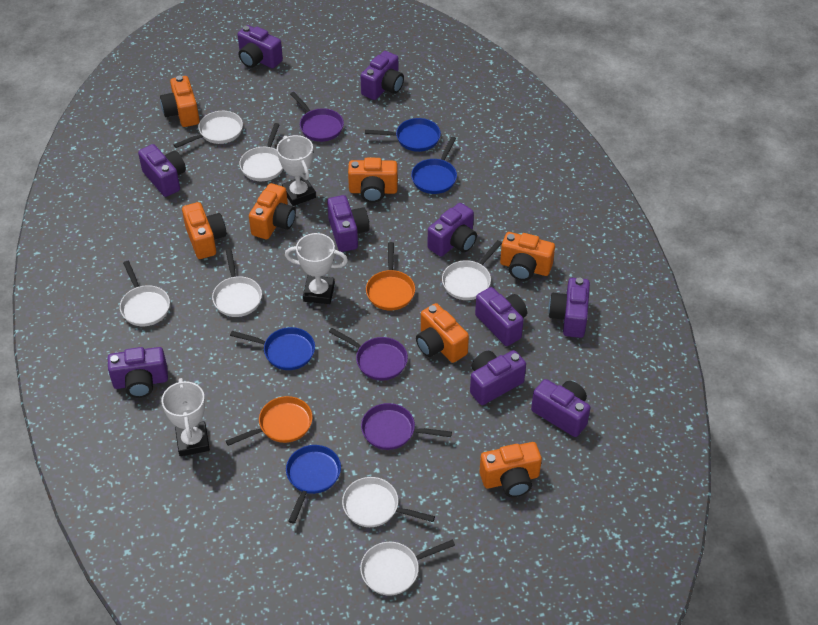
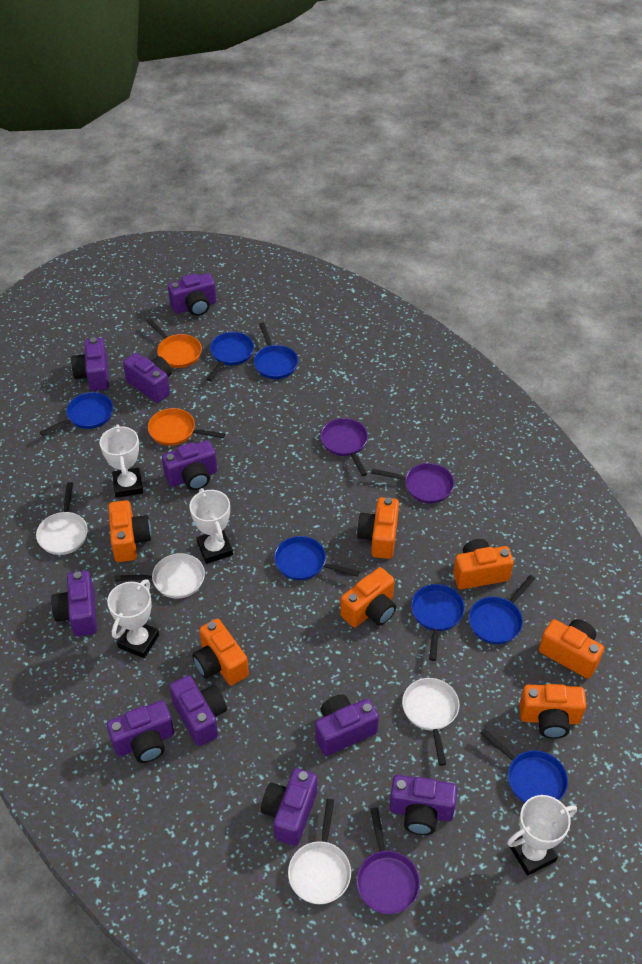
blue pan: 4 -> 7
white pan: 7 -> 4
white trophy: 3 -> 4

